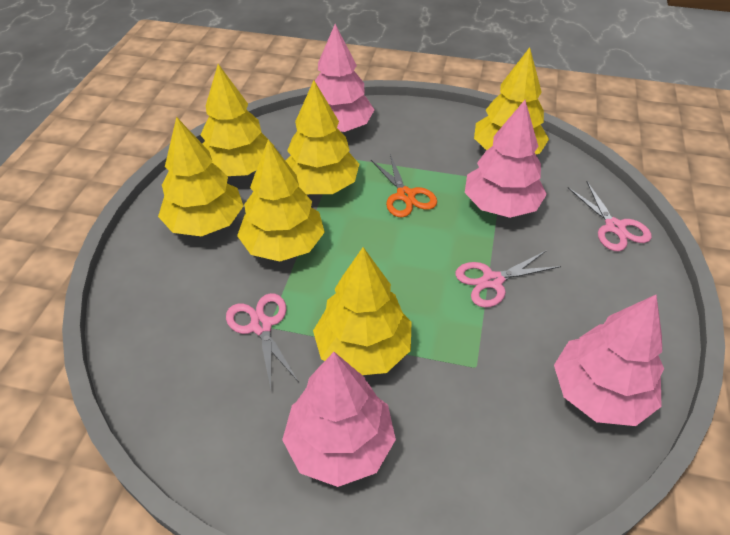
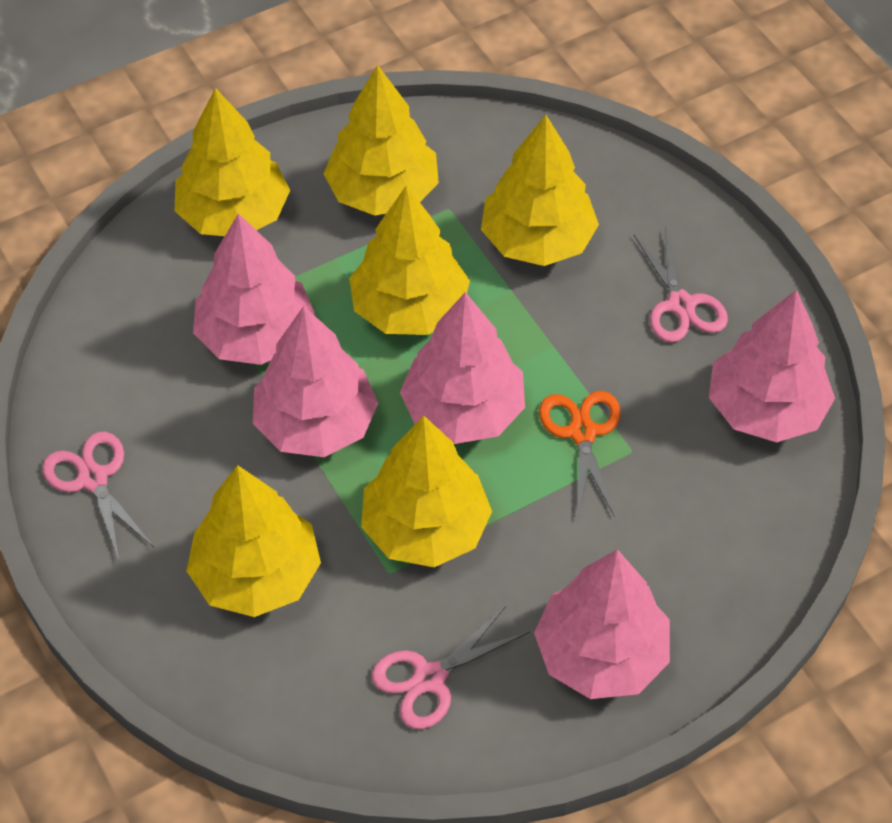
pink tree: 4 -> 5

